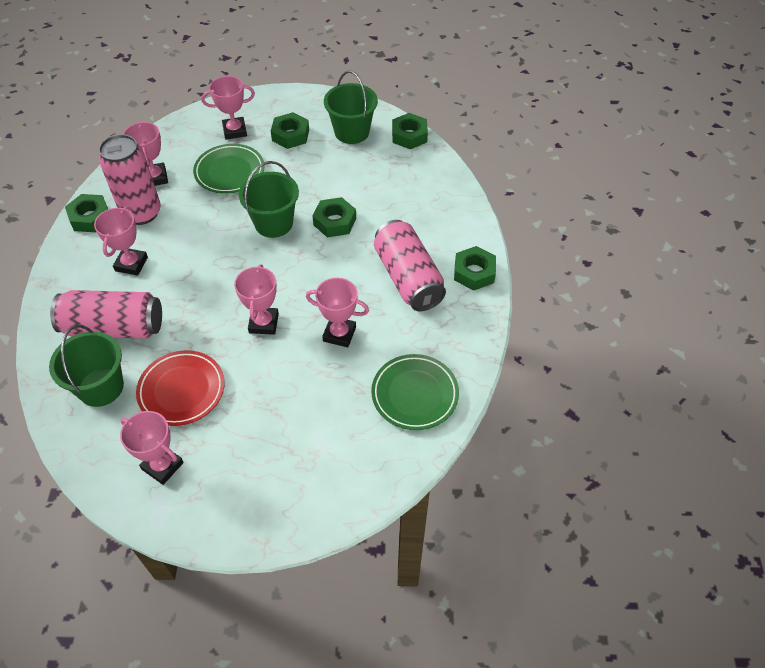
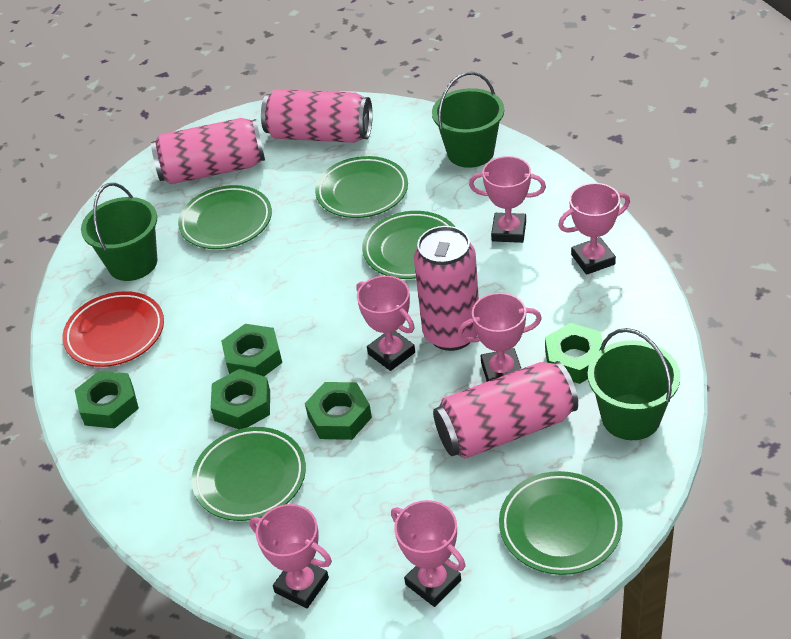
green plate: 2 -> 5
pink can: 3 -> 4

